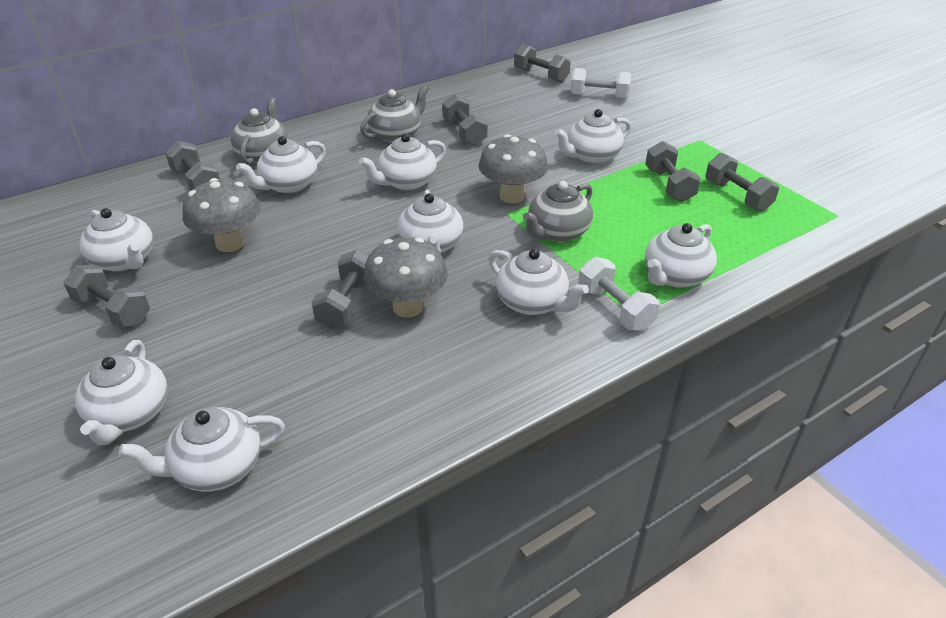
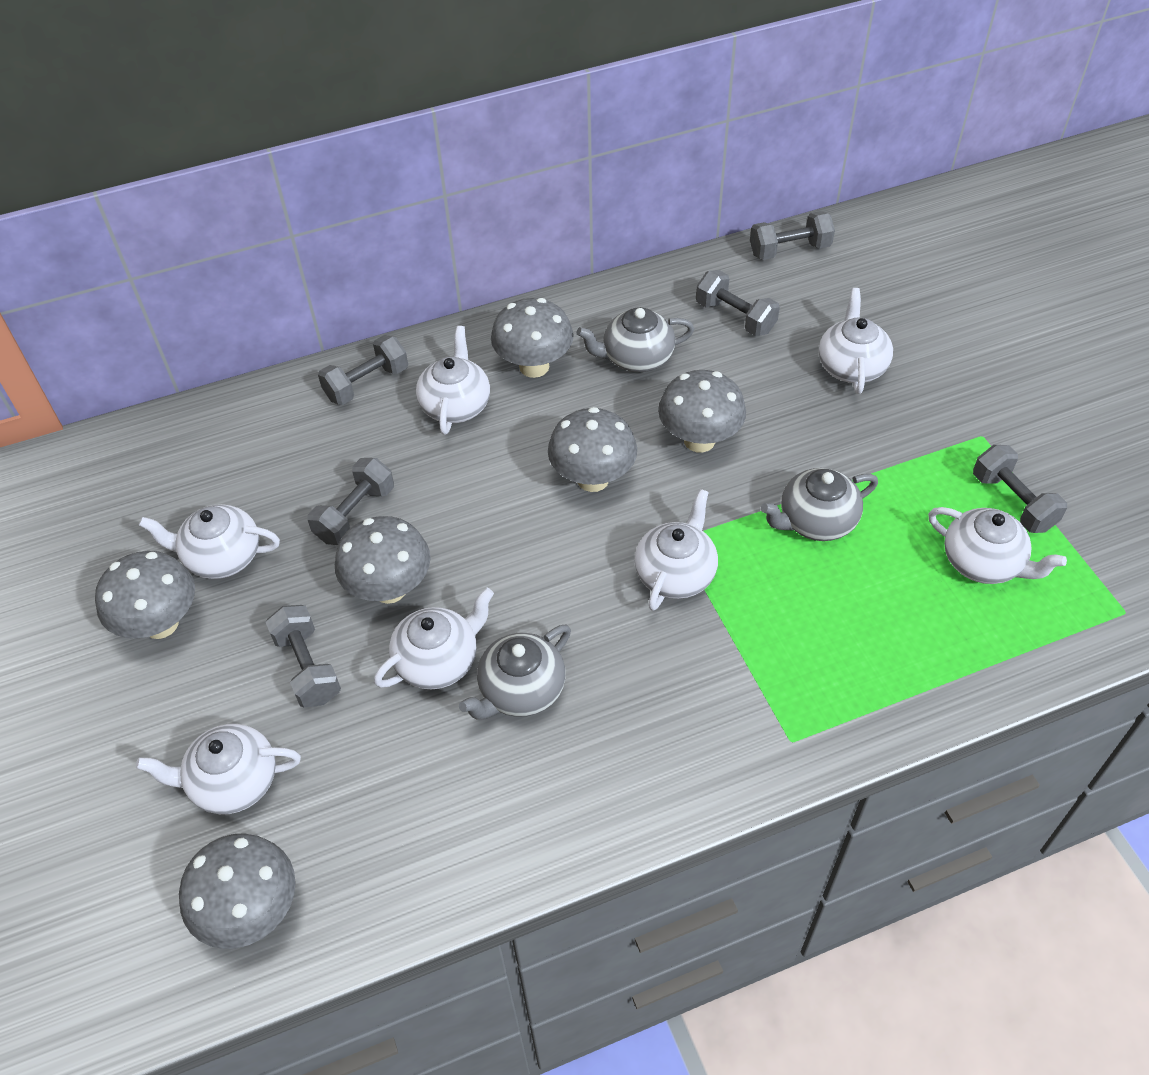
grey dumbbell: 7 -> 6
grey mushroom: 3 -> 6
white dumbbell: 2 -> 0
white teapot: 9 -> 7

